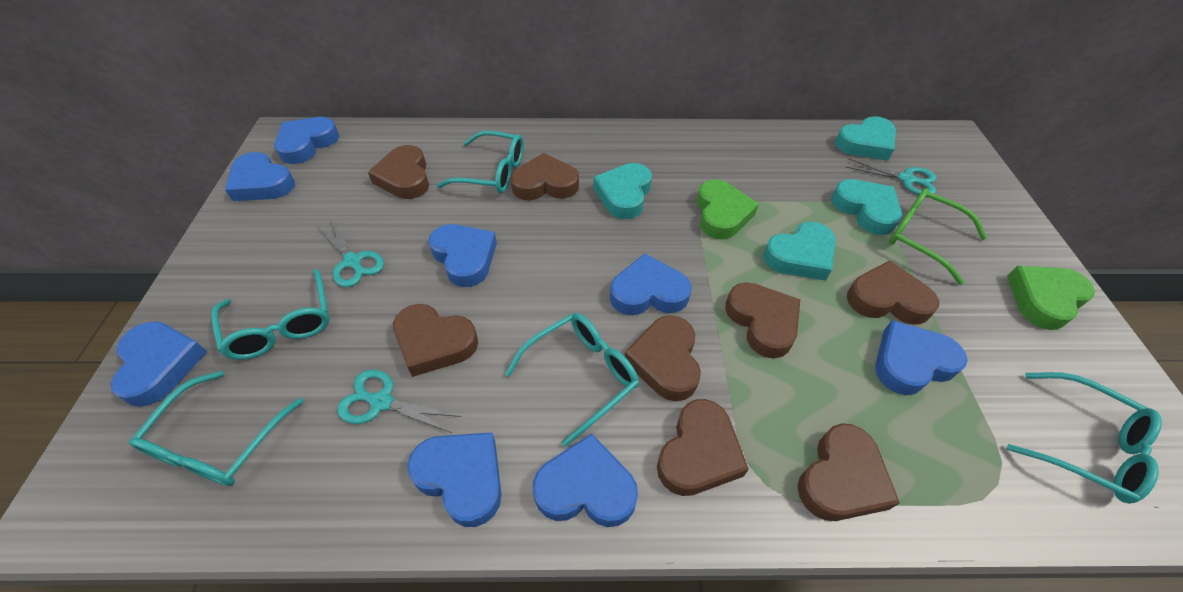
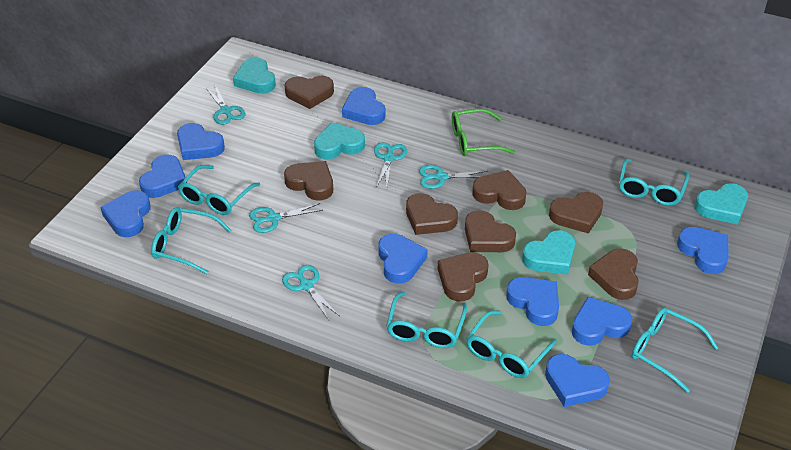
blue heart: 8 -> 9
green heart: 2 -> 0
turquoise glasses: 5 -> 6
turquoise scissors: 3 -> 5

